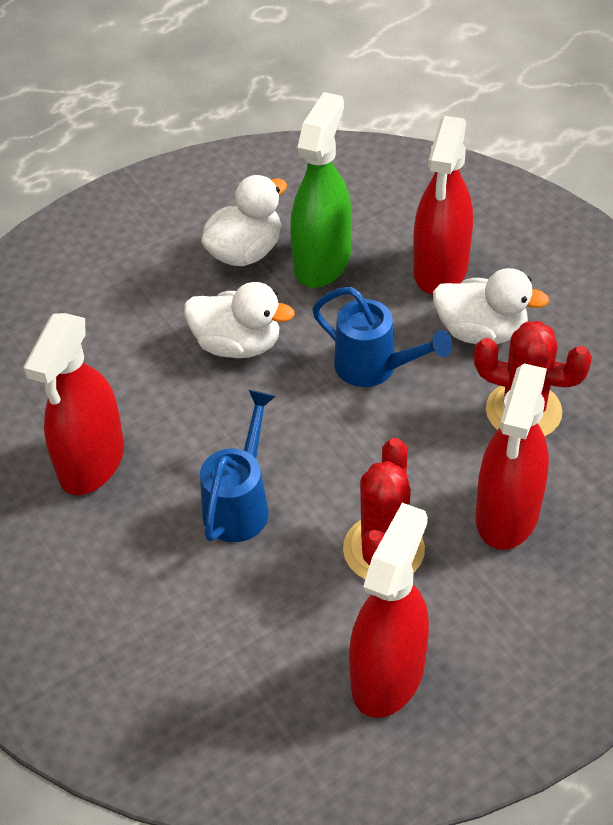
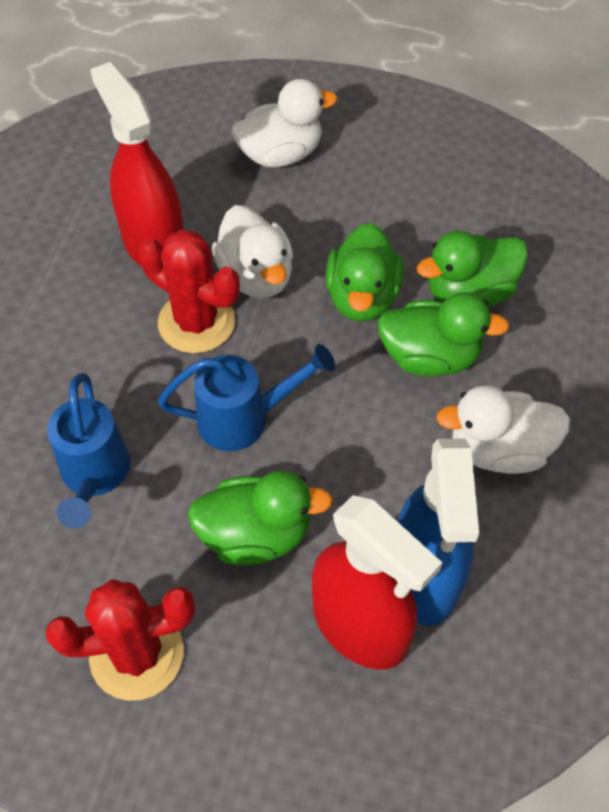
blue spray bottle: 0 -> 1
green duck: 0 -> 4
green spray bottle: 1 -> 0
red spray bottle: 4 -> 2

